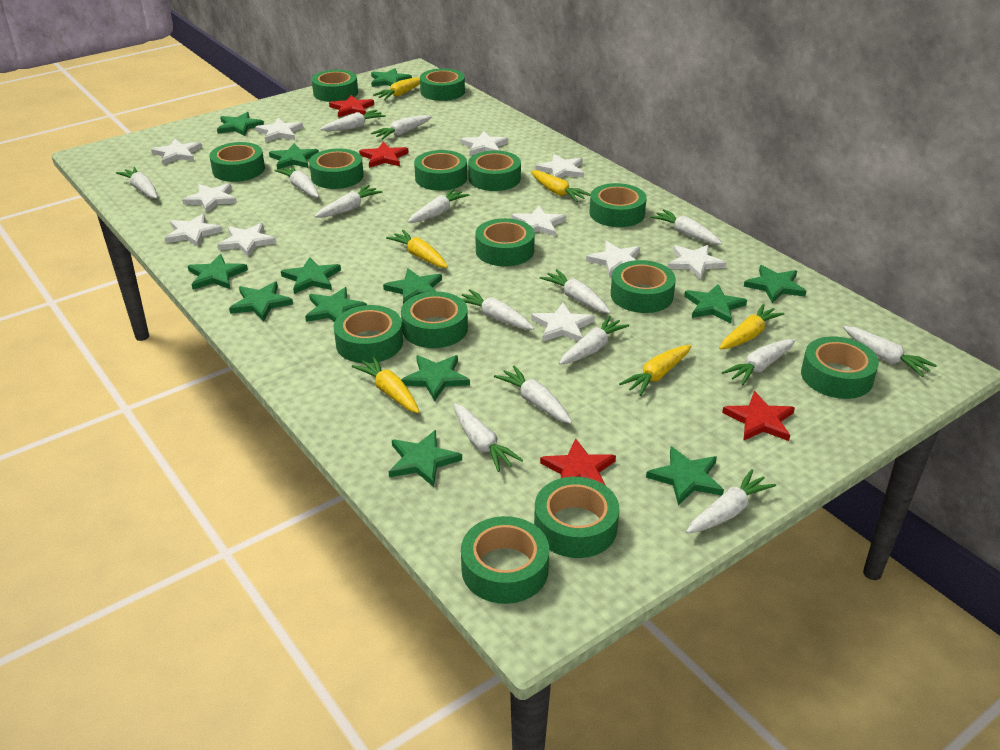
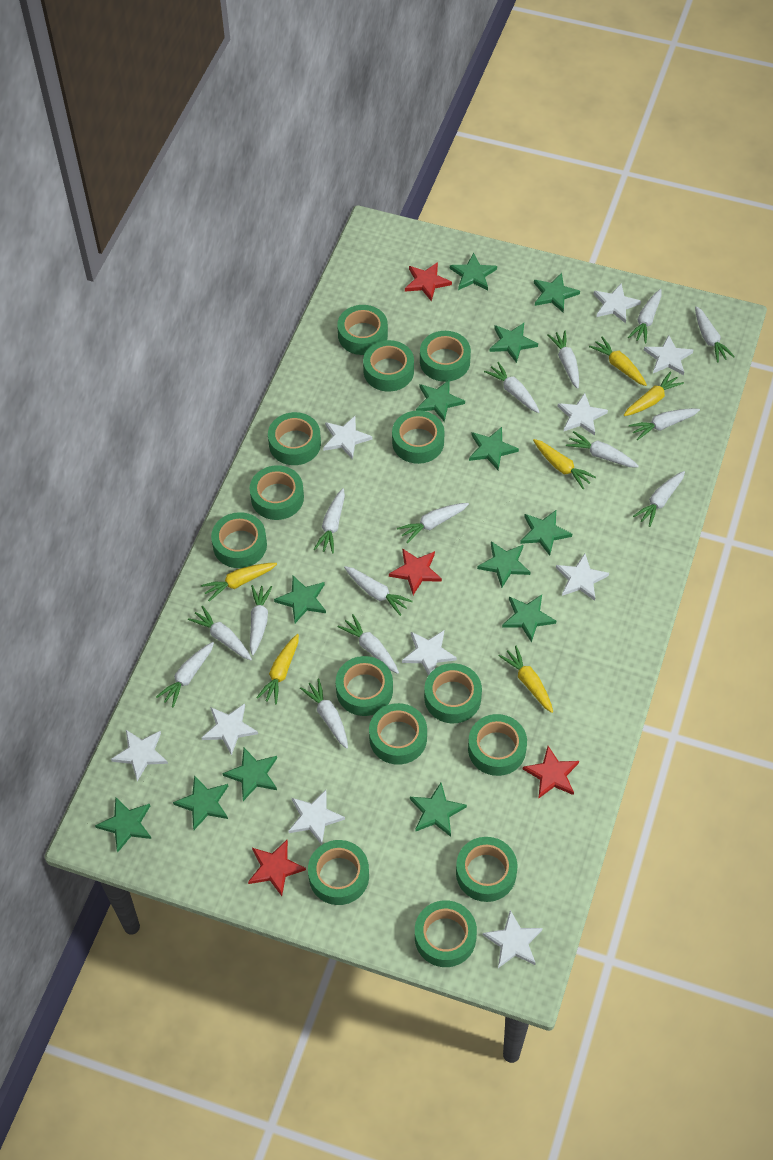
white star: 11 -> 10

